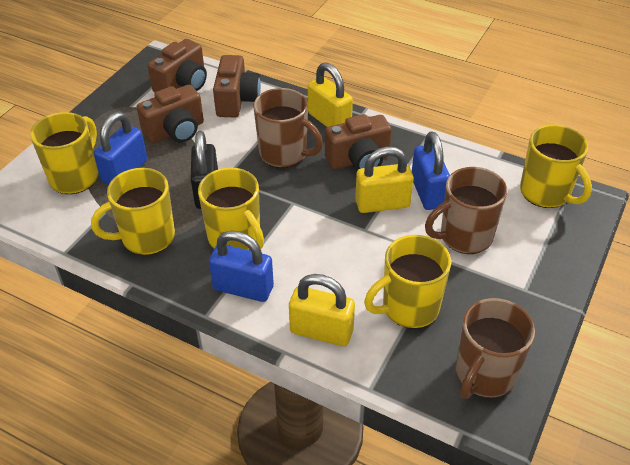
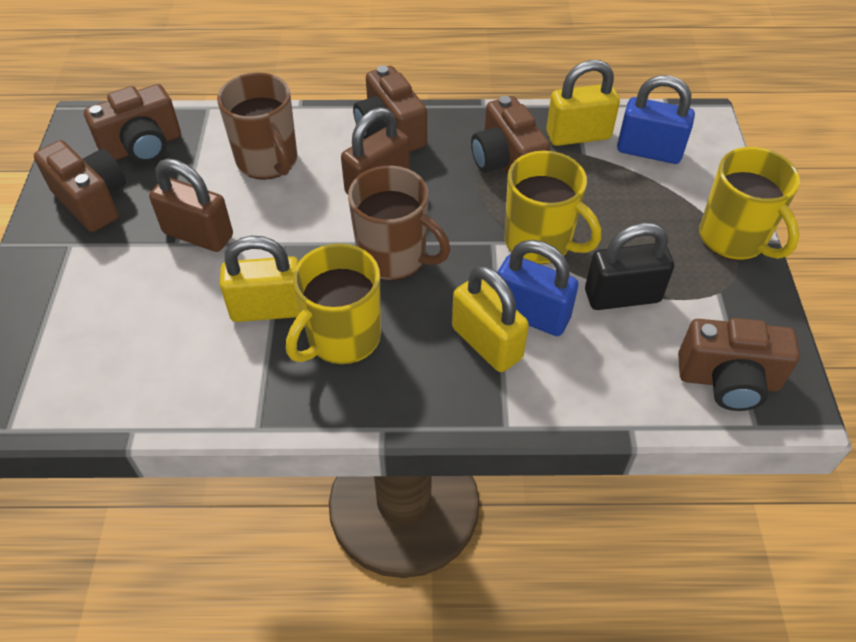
blue padlock: 3 -> 2
brown camera: 4 -> 5
brown mug: 3 -> 2
brown padlock: 0 -> 2
yellow mug: 5 -> 3

